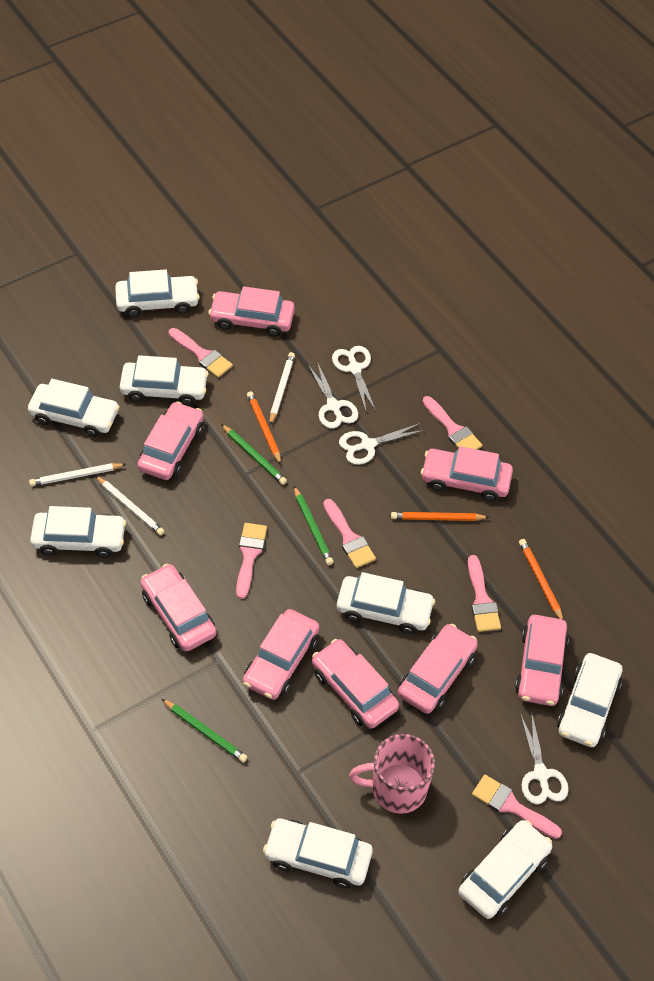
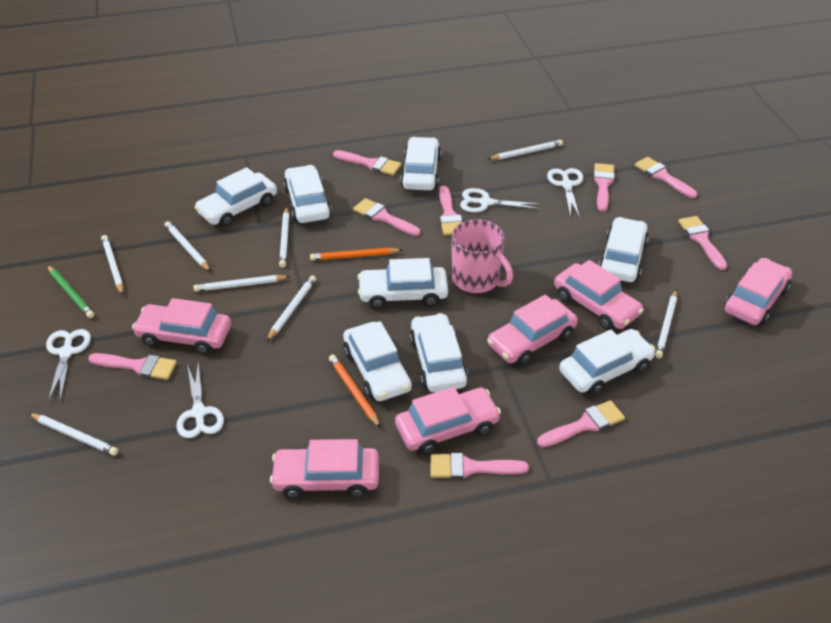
green pencil: 3 -> 1
orange pencil: 3 -> 2
pink brush: 6 -> 9
pink car: 8 -> 6
white pencil: 3 -> 8

